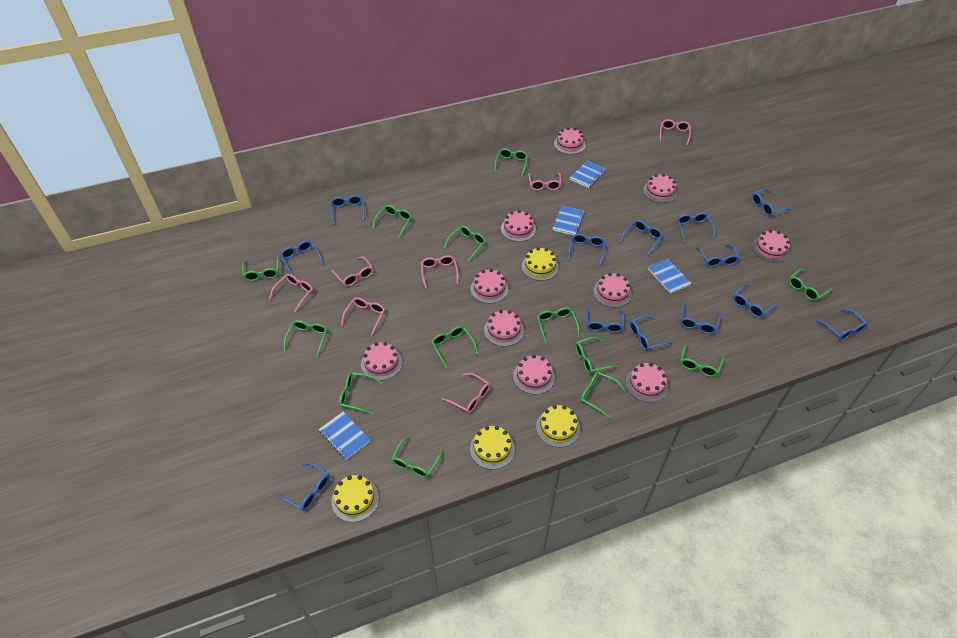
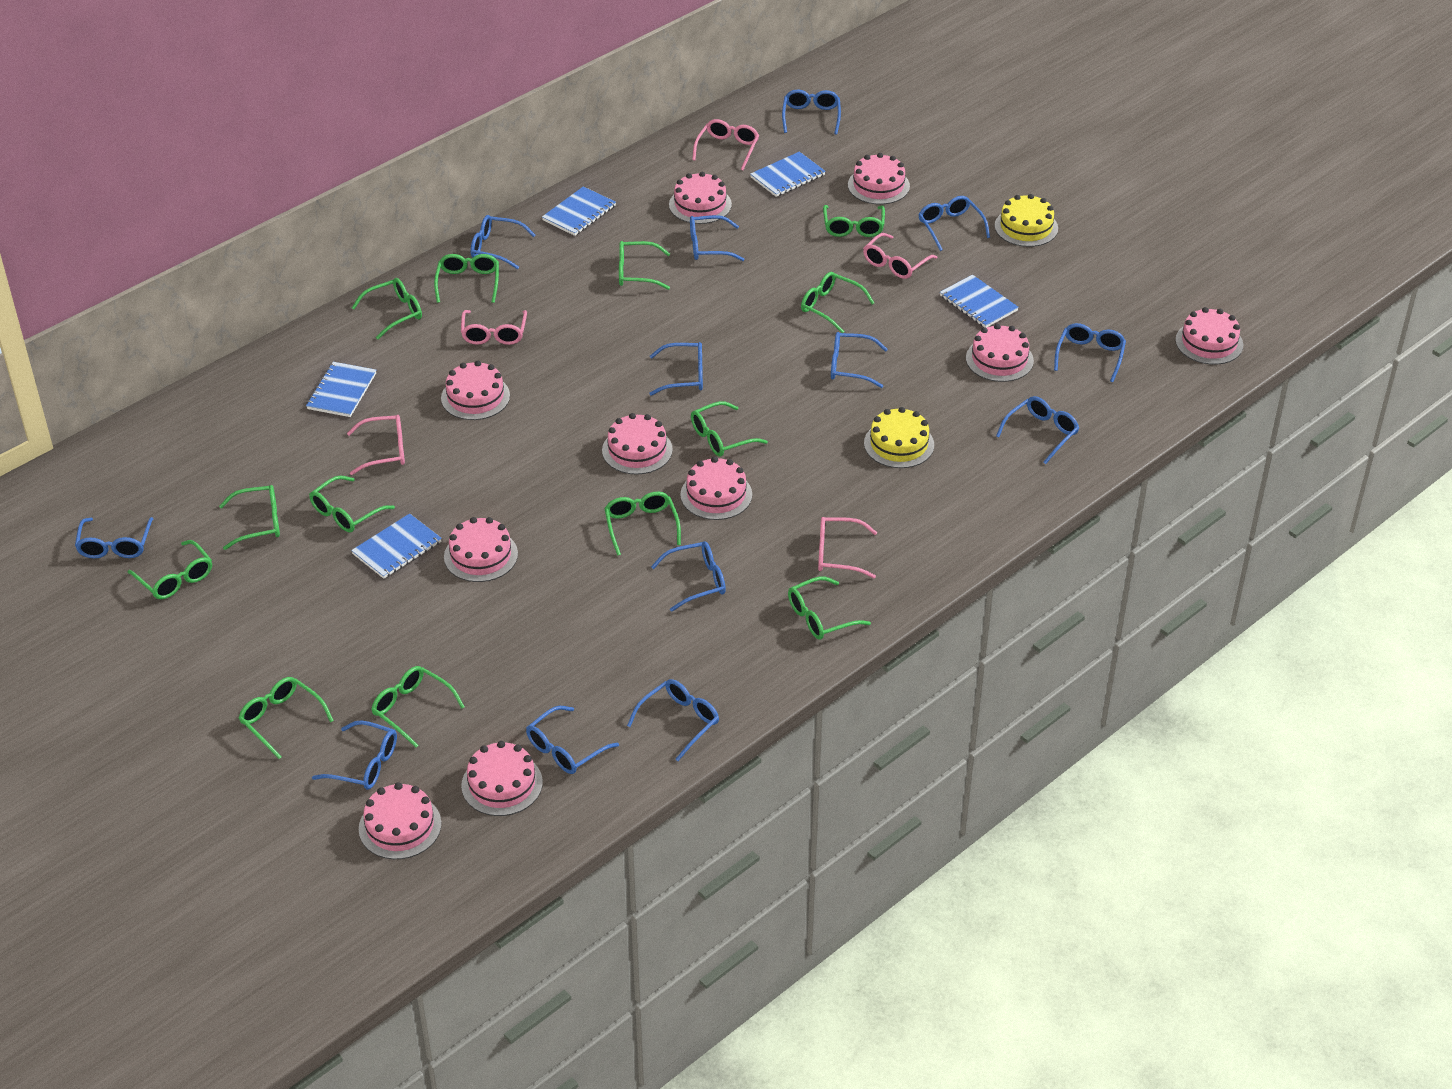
blue notebook: 4 -> 5
pink glasses: 7 -> 5
yellow cake: 4 -> 2

